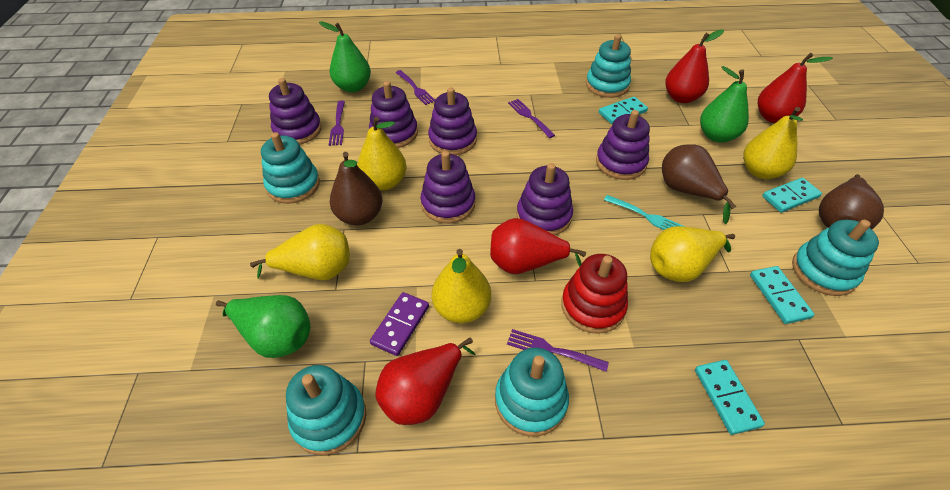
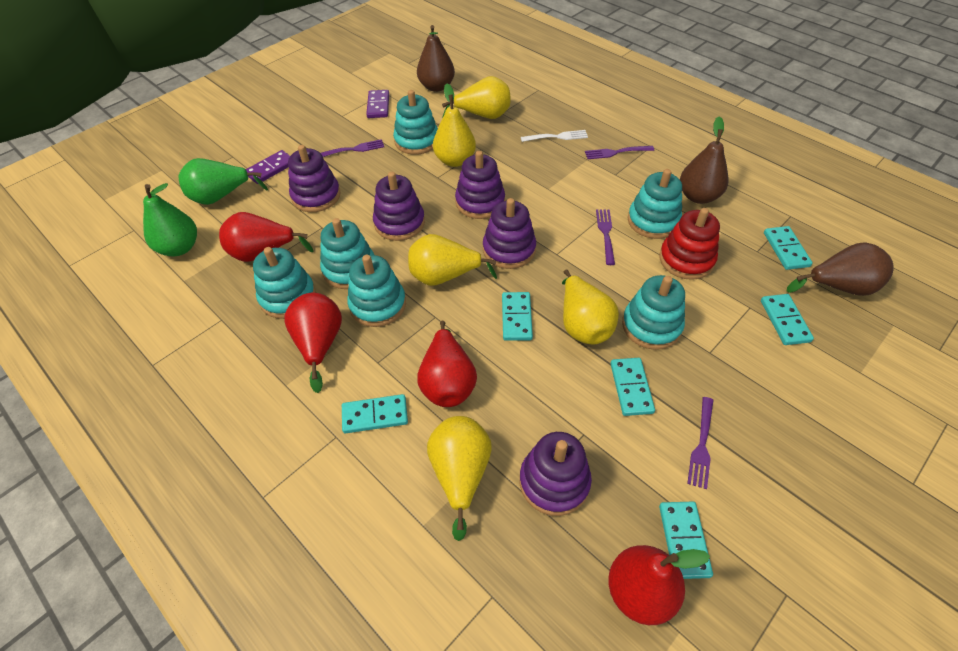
green pear: 3 -> 2
purple domino: 1 -> 2
purple stacking toy: 6 -> 5
turquoise domino: 4 -> 6
turquoise fork: 1 -> 0
turquoise stacking toy: 5 -> 6
white fork: 0 -> 1

